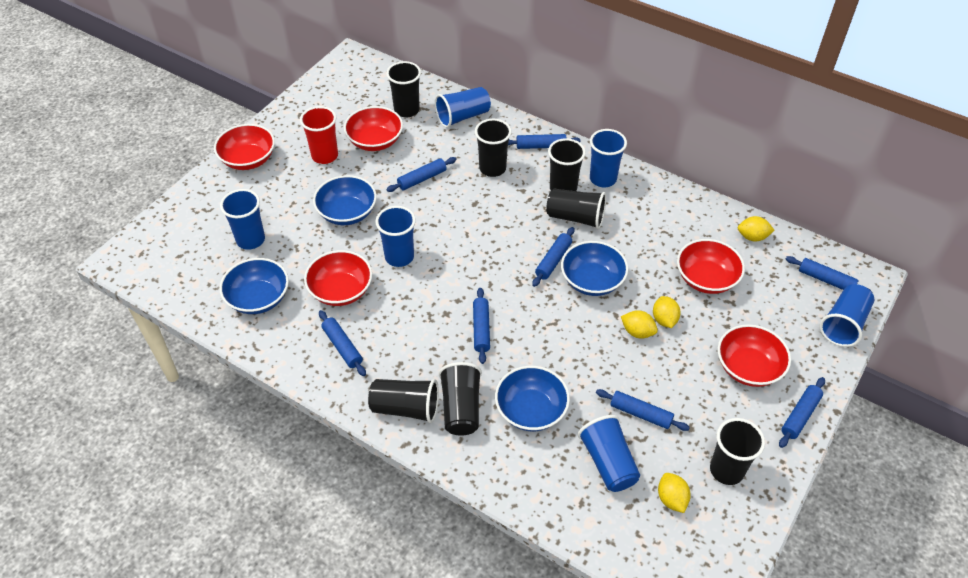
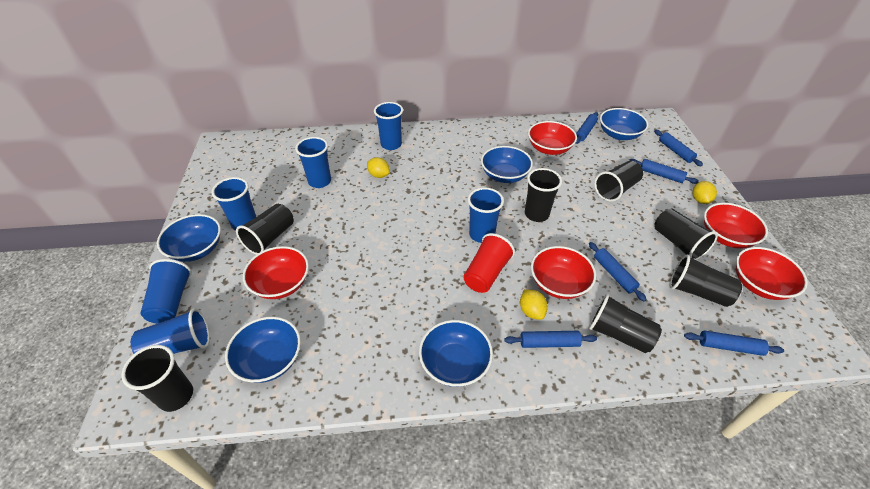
blue bowl: 4 -> 5
blue rolling pin: 8 -> 6
yellow lemon: 4 -> 3

